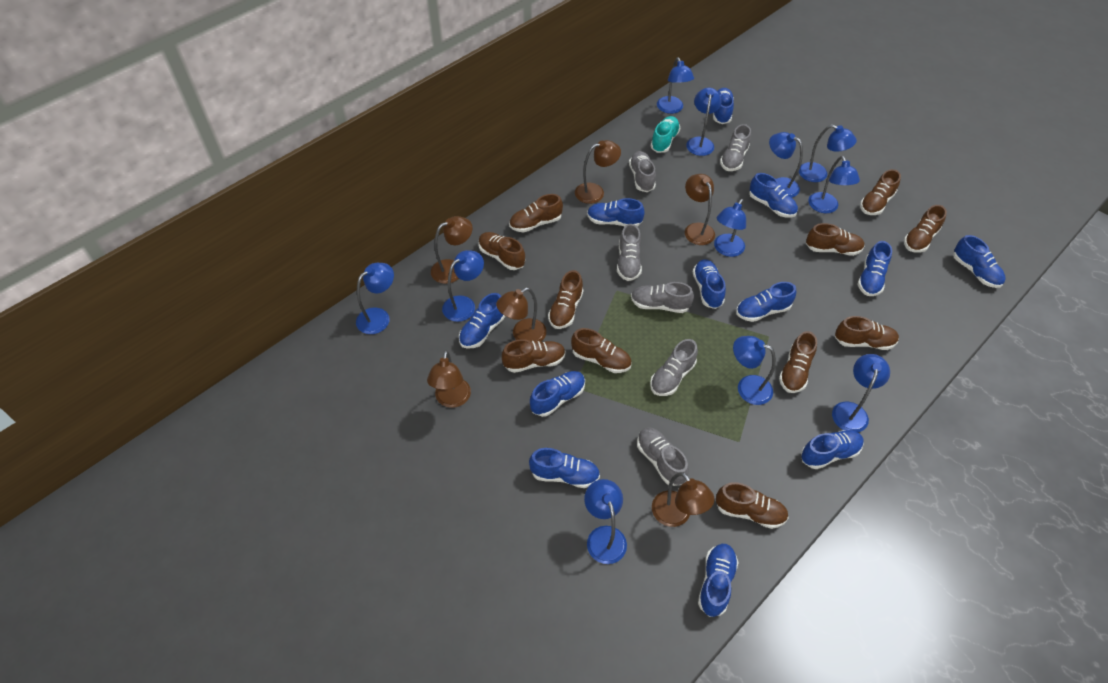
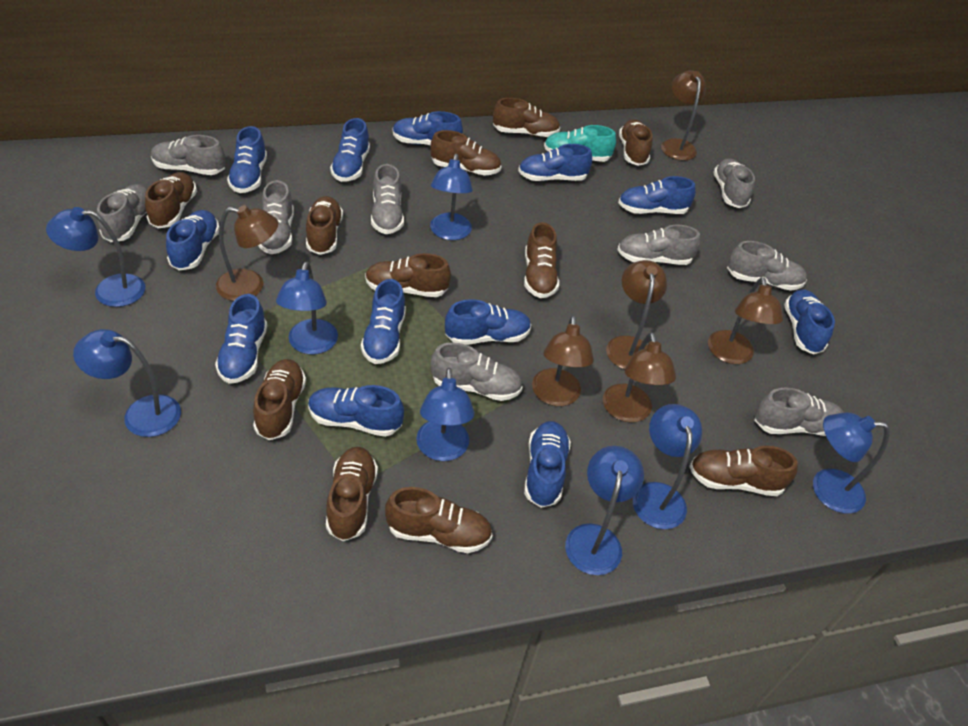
blue lamp: 11 -> 8
grey shoe: 6 -> 9

